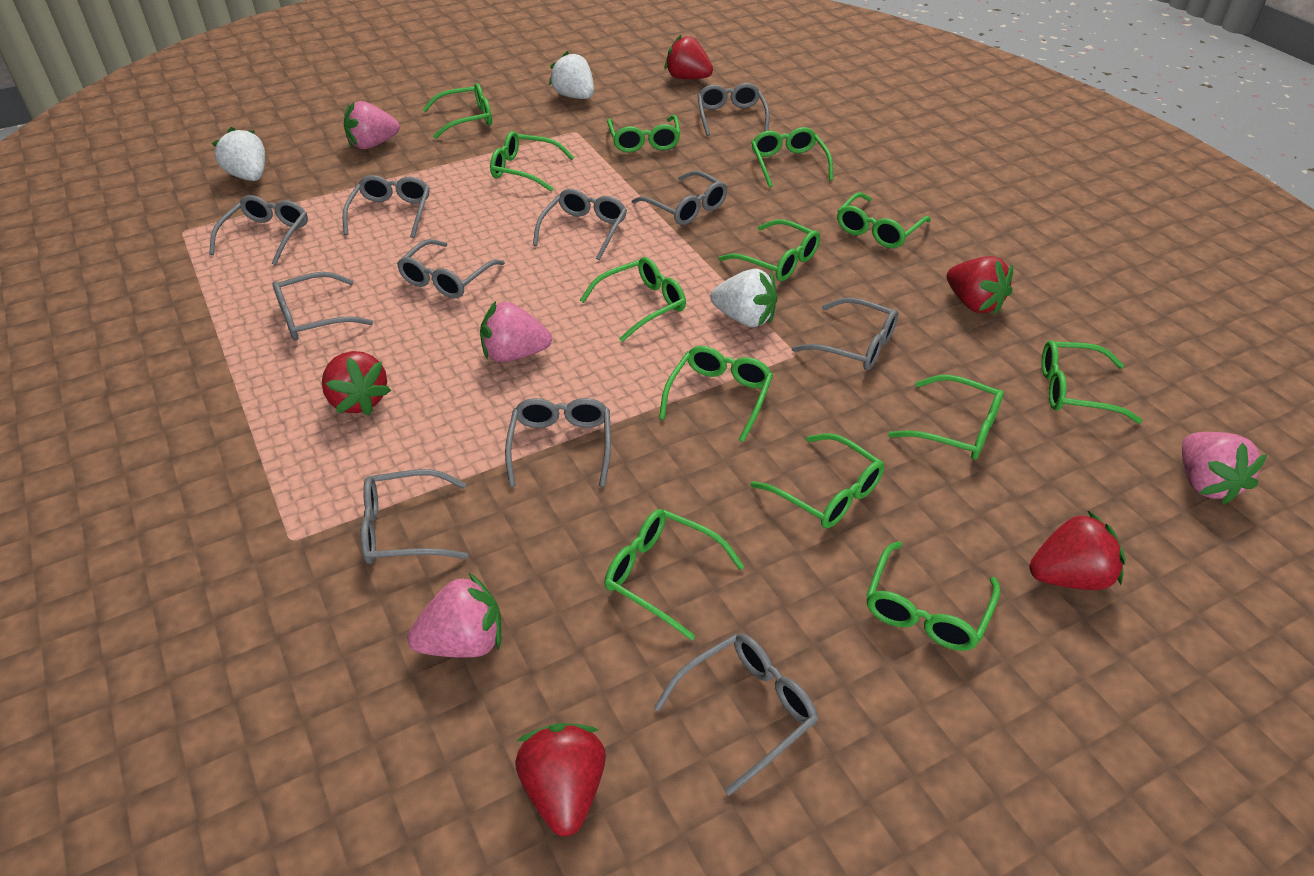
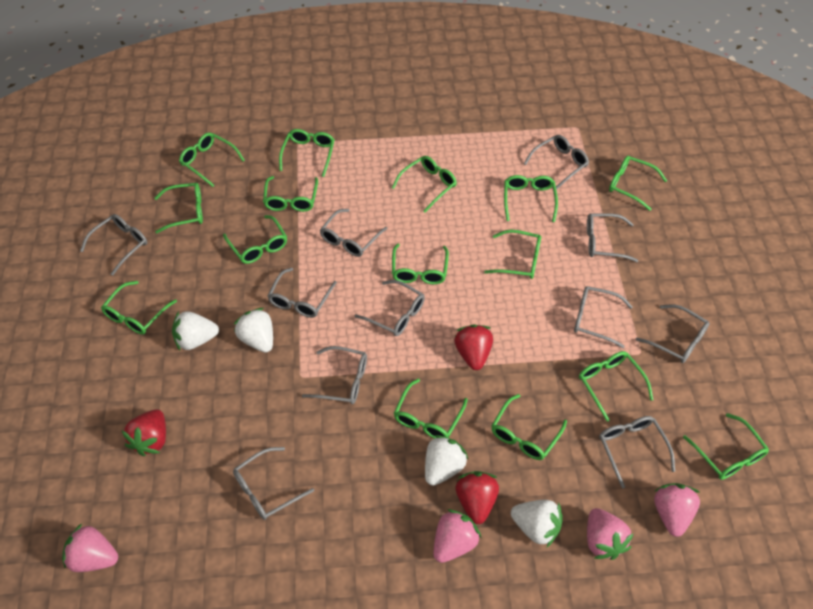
green glasses: 13 -> 15
red strawberry: 5 -> 3
white strawberry: 3 -> 4

